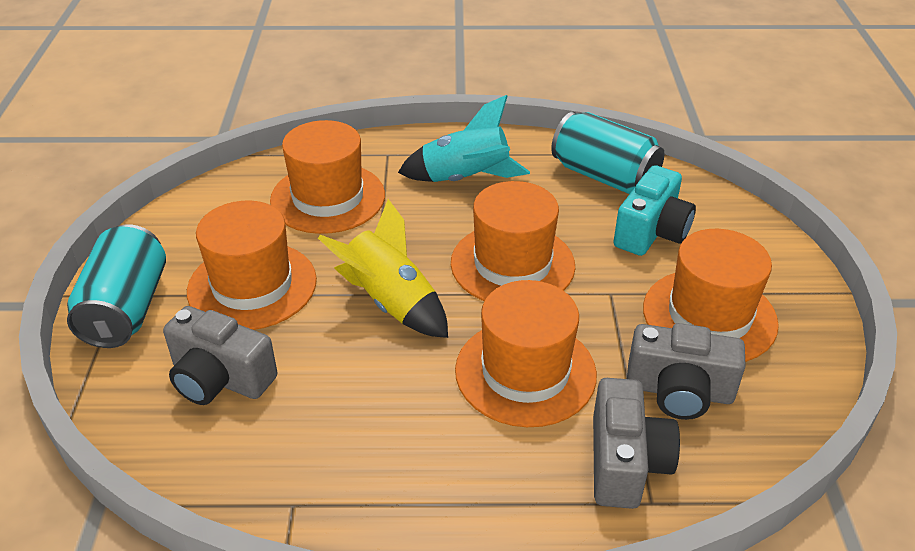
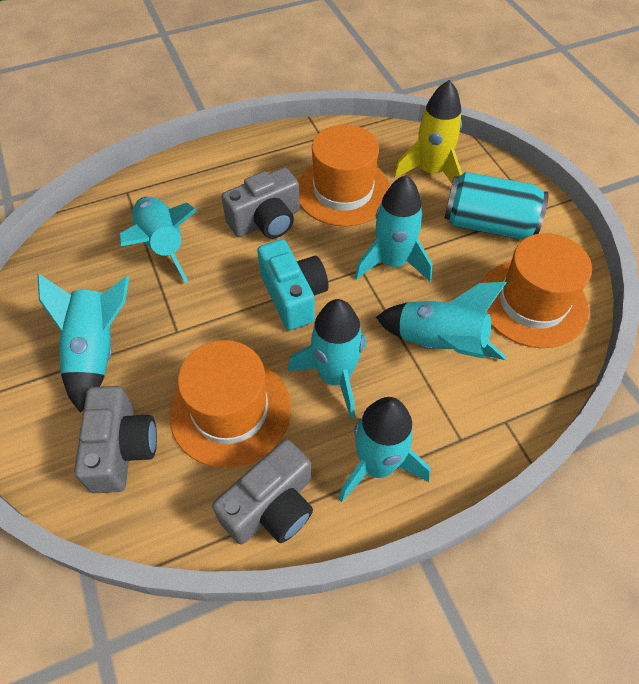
orange hat: 5 -> 3
turquoise can: 2 -> 1
turquoise rocket: 1 -> 6

